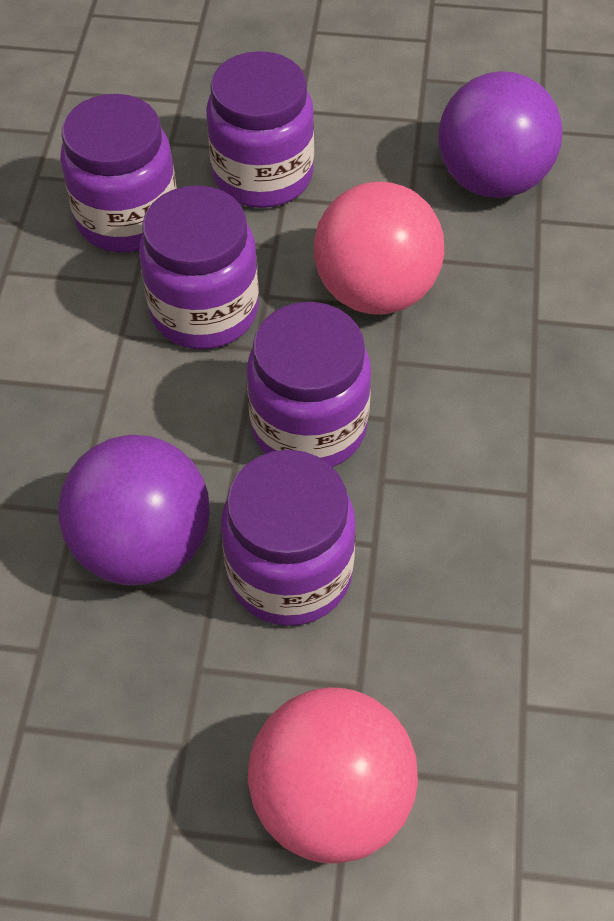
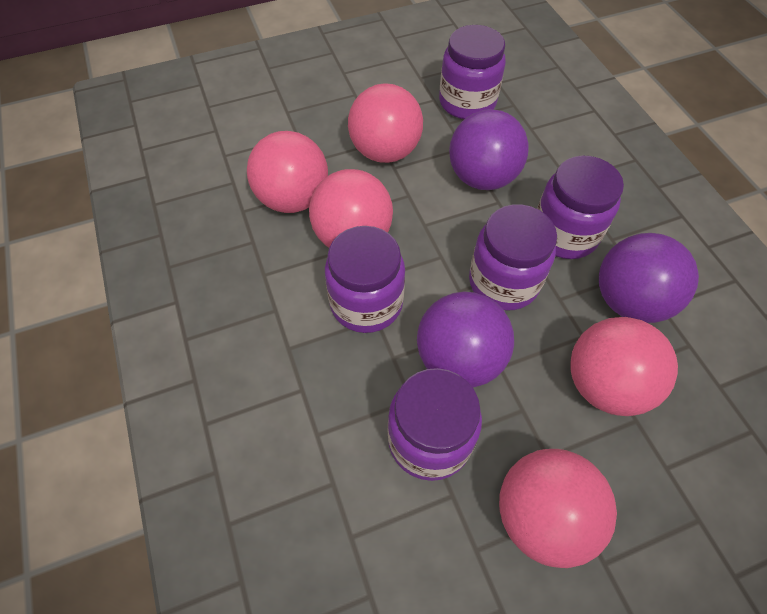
pink ball: 2 -> 5
purple ball: 2 -> 3

